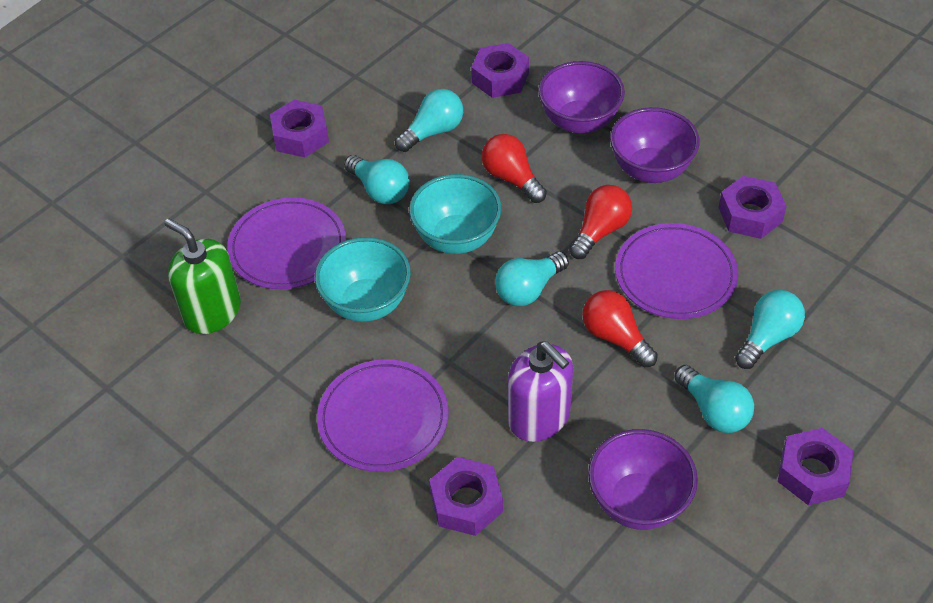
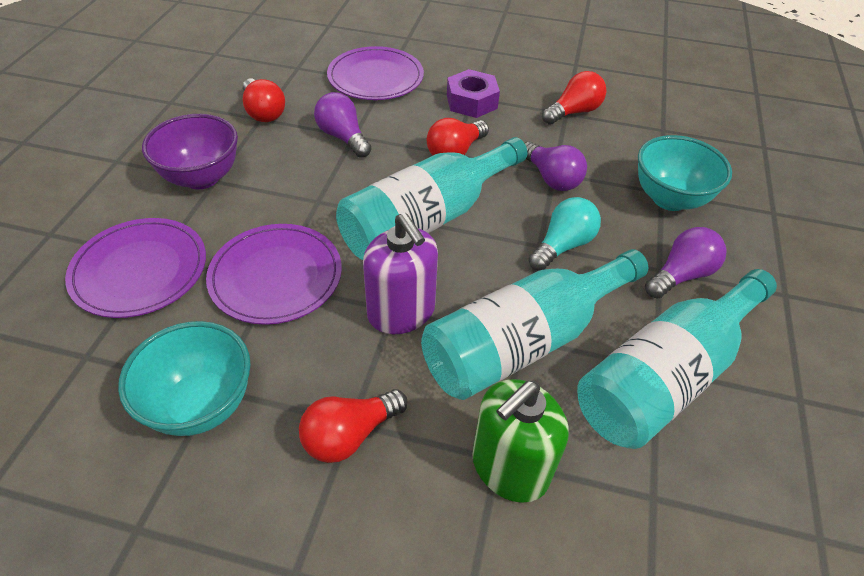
purple bowl: 3 -> 1
purple light bulb: 0 -> 3
purple nut: 5 -> 1
red light bulb: 3 -> 4
turquoise bottle: 0 -> 3
turquoise light bulb: 5 -> 1

